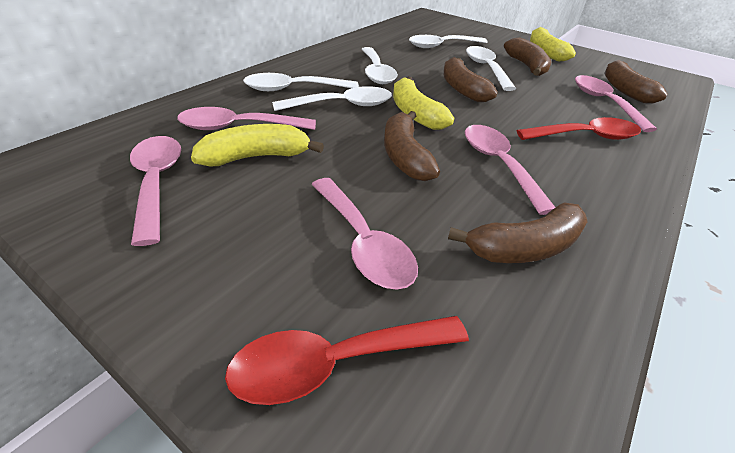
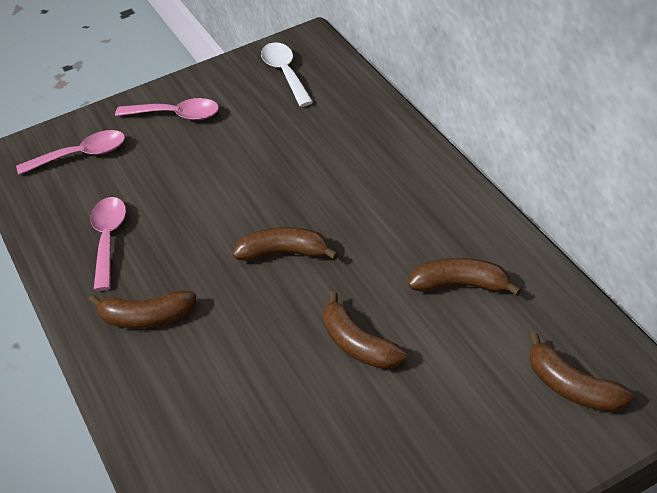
pink spoon: 5 -> 3
red spoon: 2 -> 0
white spoon: 5 -> 1
yellow banana: 3 -> 0

